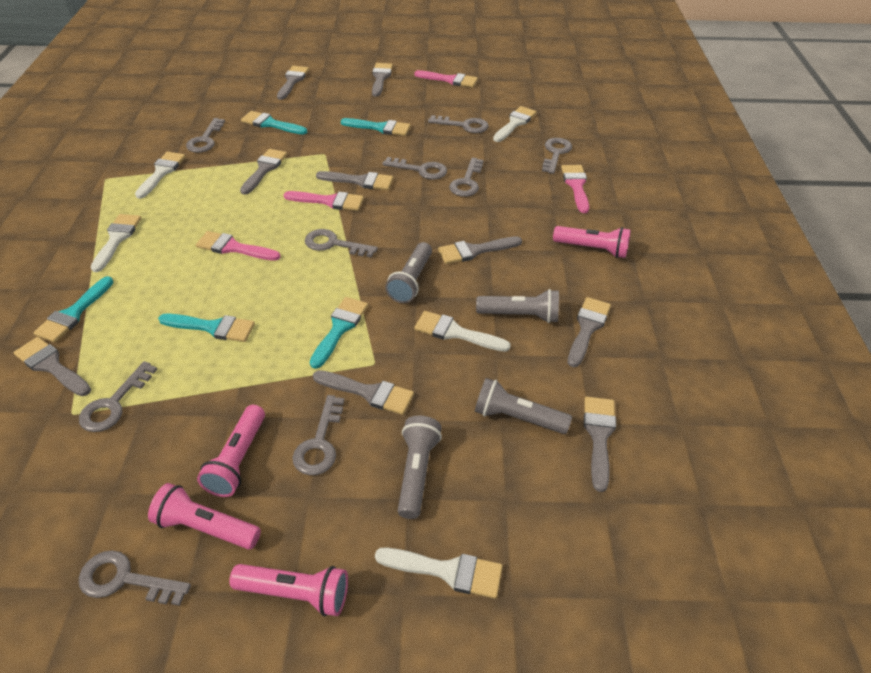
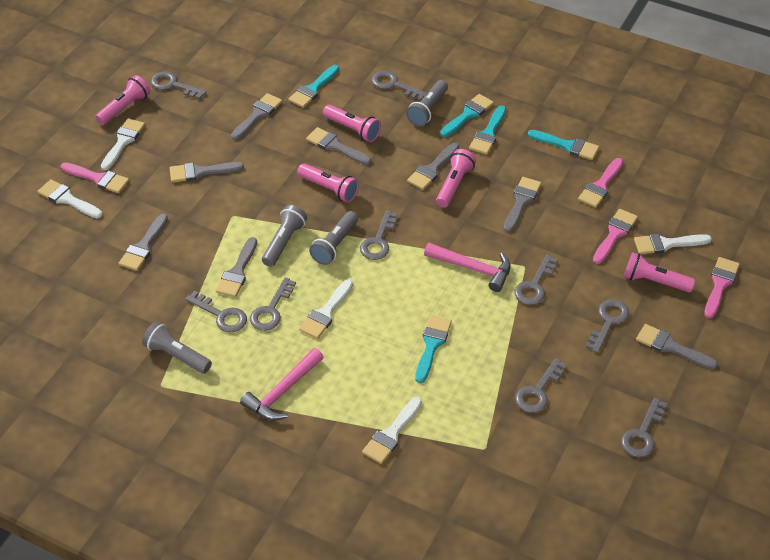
grey brush: 9 -> 8
pink flashlight: 4 -> 5
pink hammer: 0 -> 2

